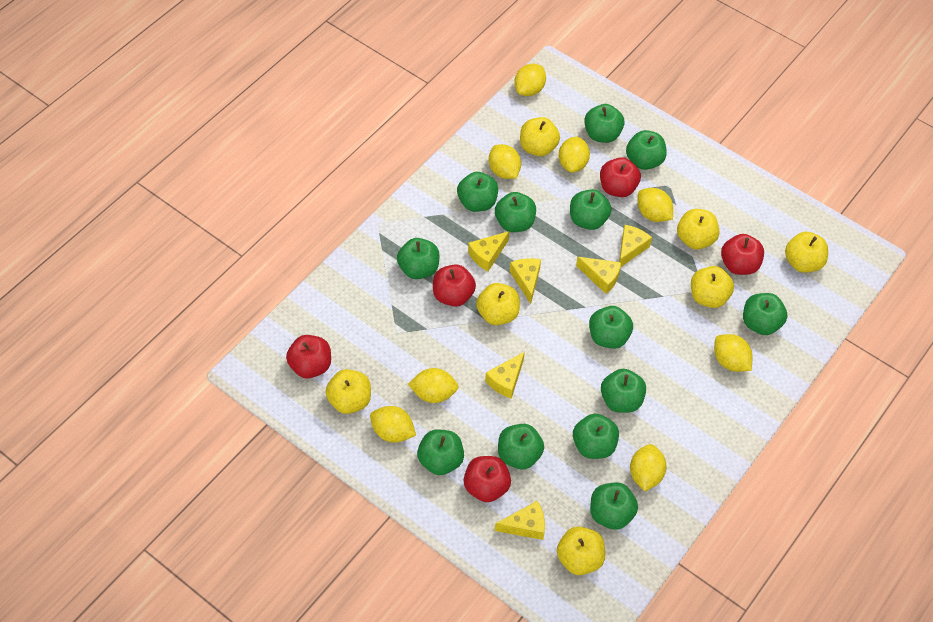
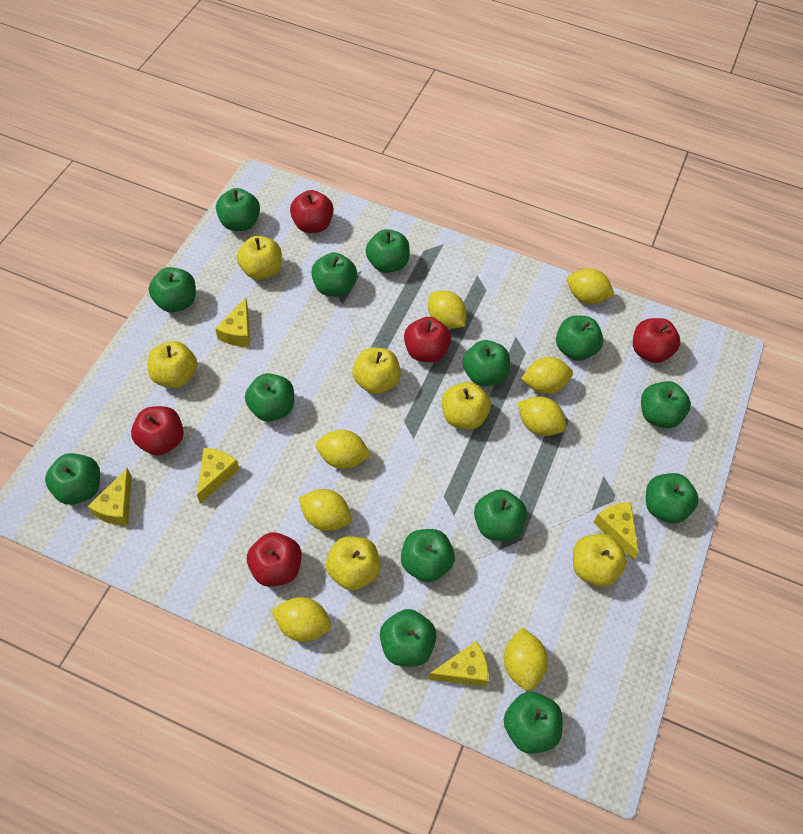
green apple: 13 -> 14
yellow apple: 7 -> 6
yellow cheese: 6 -> 5

